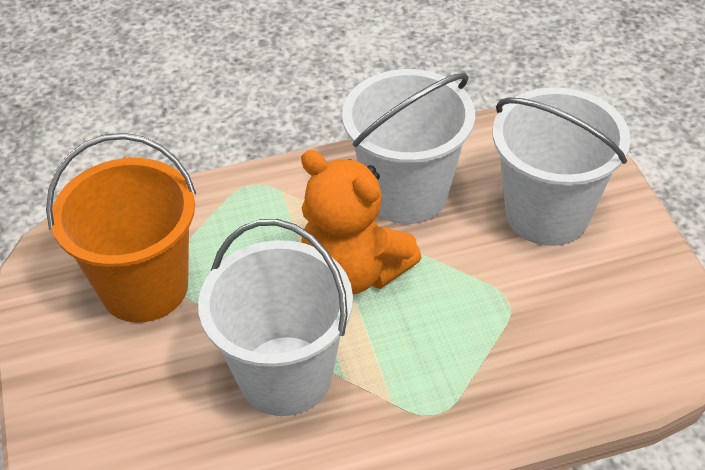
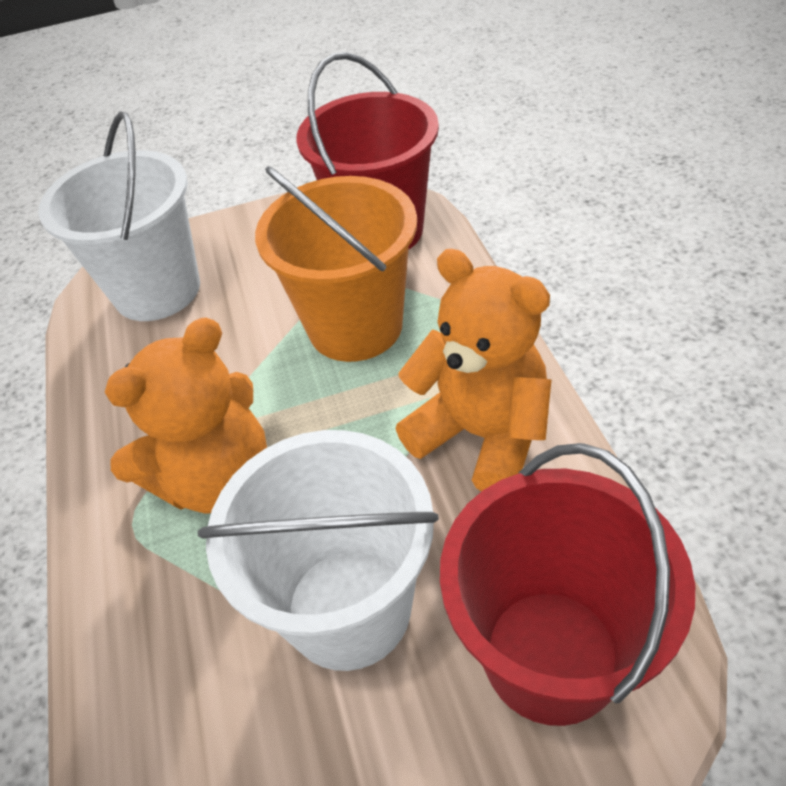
orange teddy bear: 1 -> 2
red bucket: 0 -> 2
white bucket: 3 -> 2

